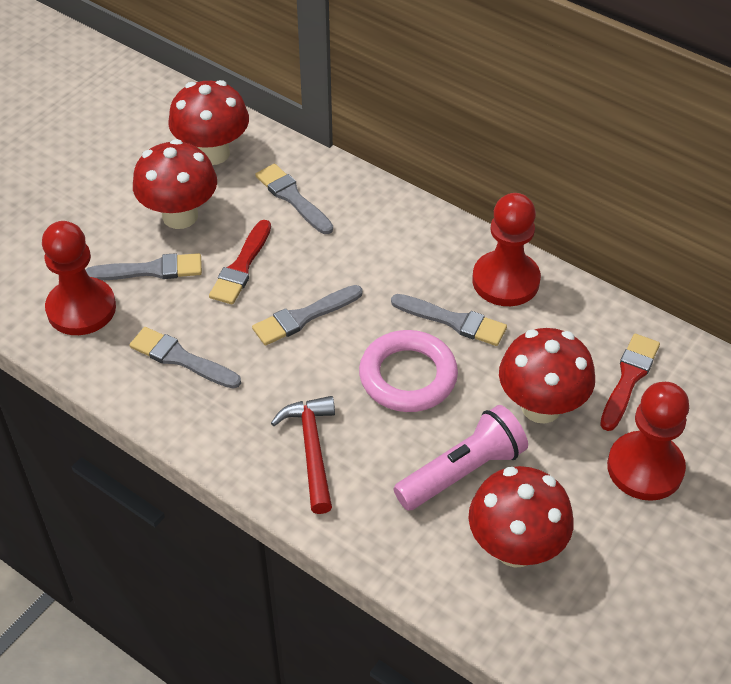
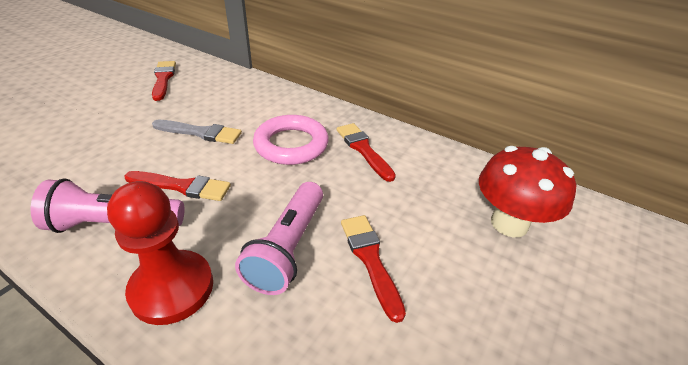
grey brush: 5 -> 1
pink flashlight: 1 -> 2
red brush: 2 -> 4
red hammer: 1 -> 0
red mushroom: 4 -> 1
red pawn: 3 -> 1

